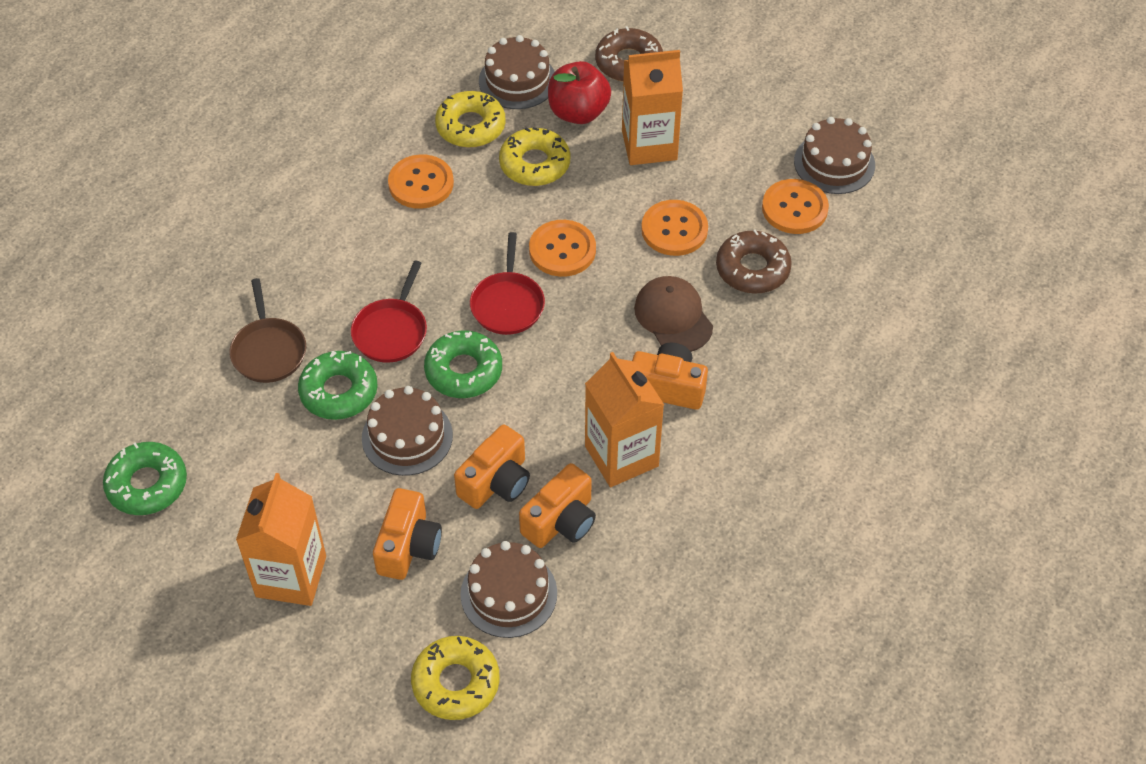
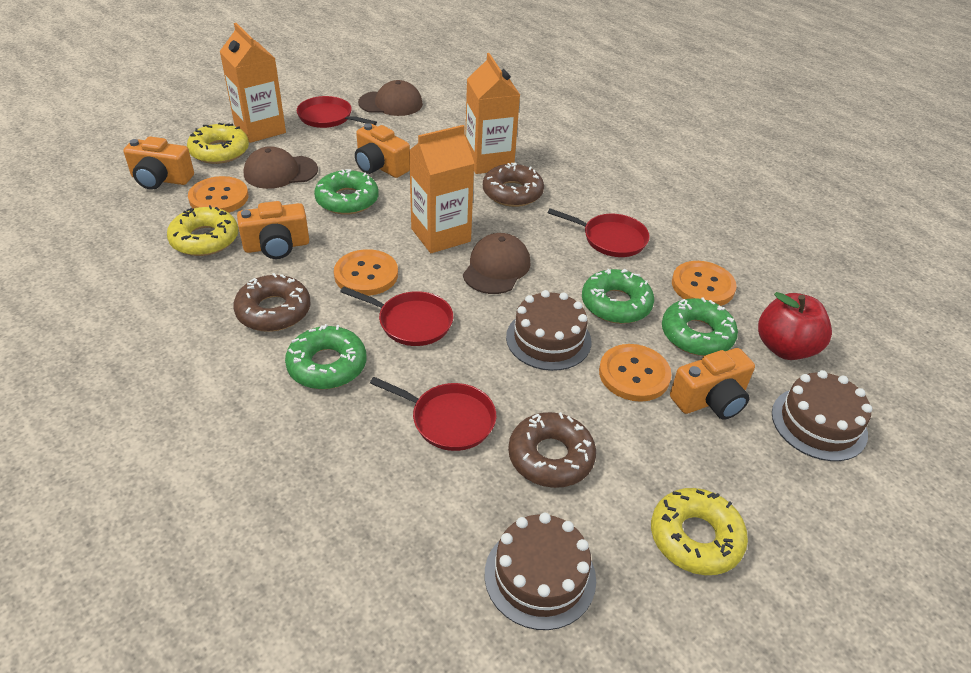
brown cake: 4 -> 3
brown cap: 1 -> 3
brown donut: 2 -> 3
brown pan: 1 -> 0
green donut: 3 -> 4
red pan: 2 -> 4

